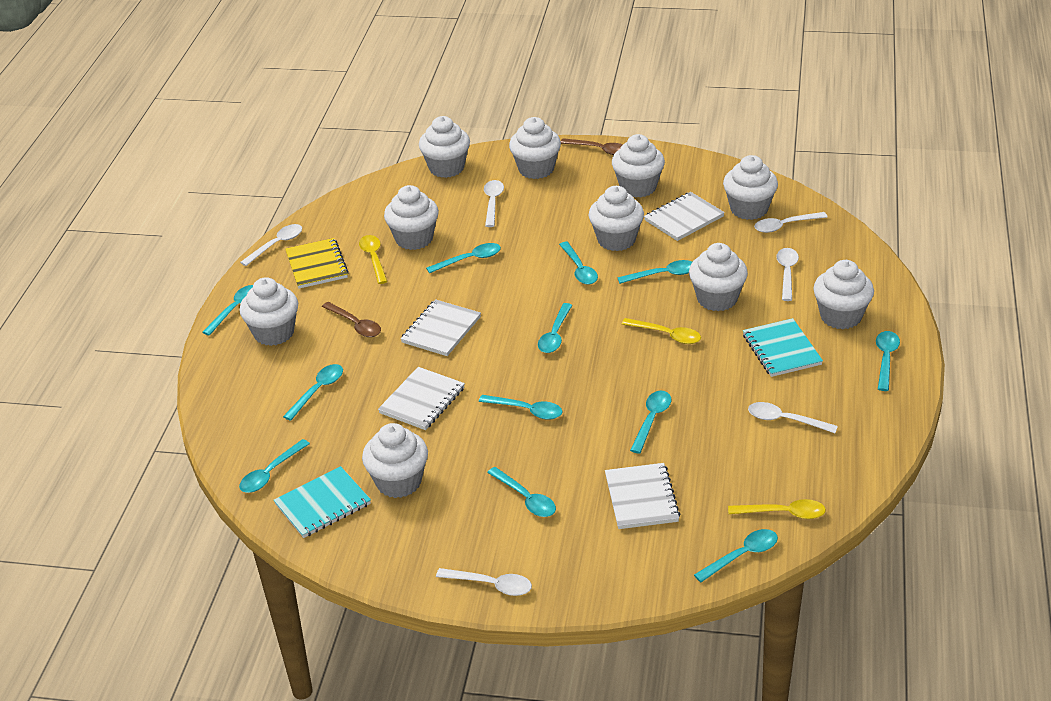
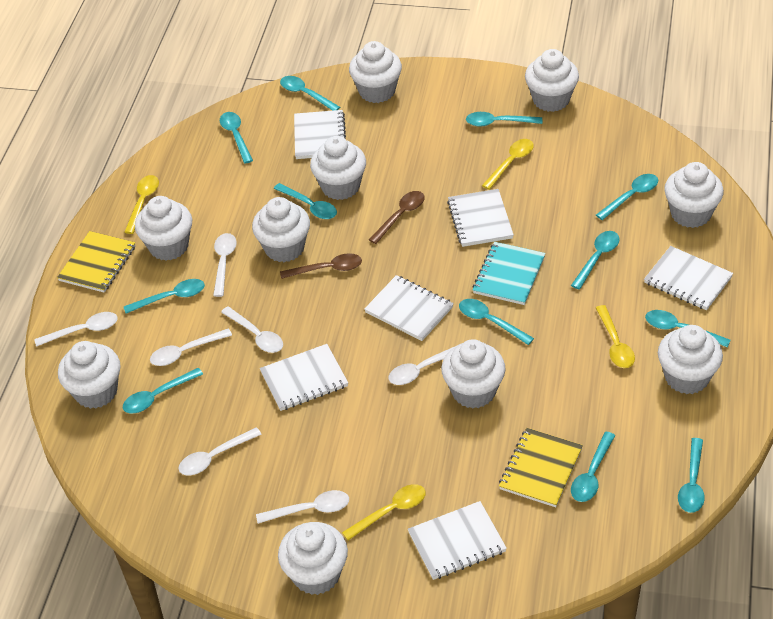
turquoise notebook: 2 -> 1
white notebook: 4 -> 6
white spoon: 6 -> 7
yellow notebook: 1 -> 2
yellow spoon: 3 -> 4

